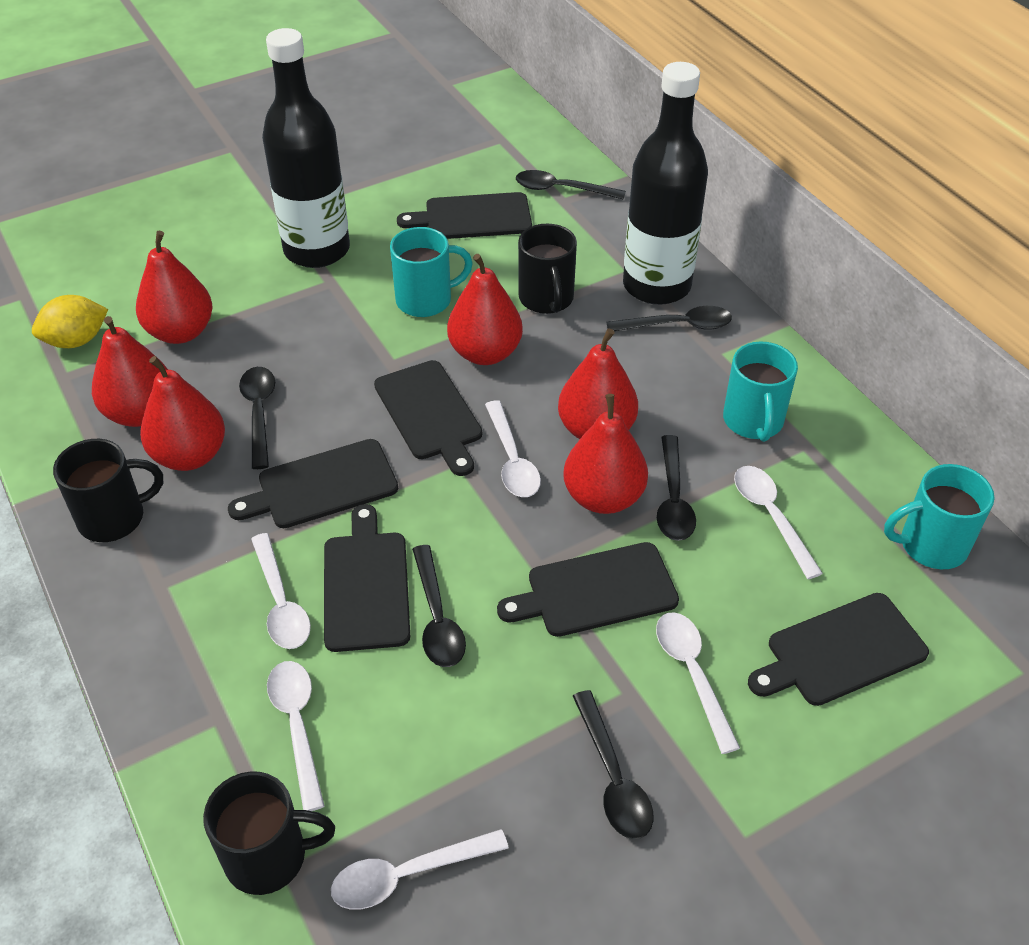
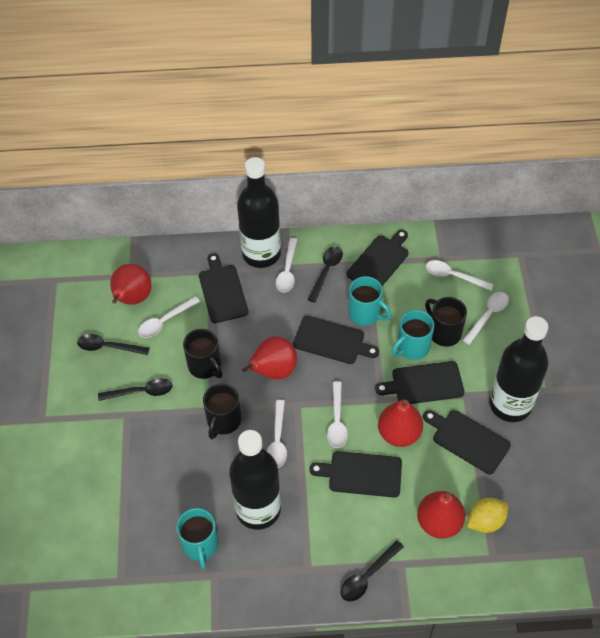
black bottle: 2 -> 3
black spoon: 6 -> 4
red pear: 6 -> 4

